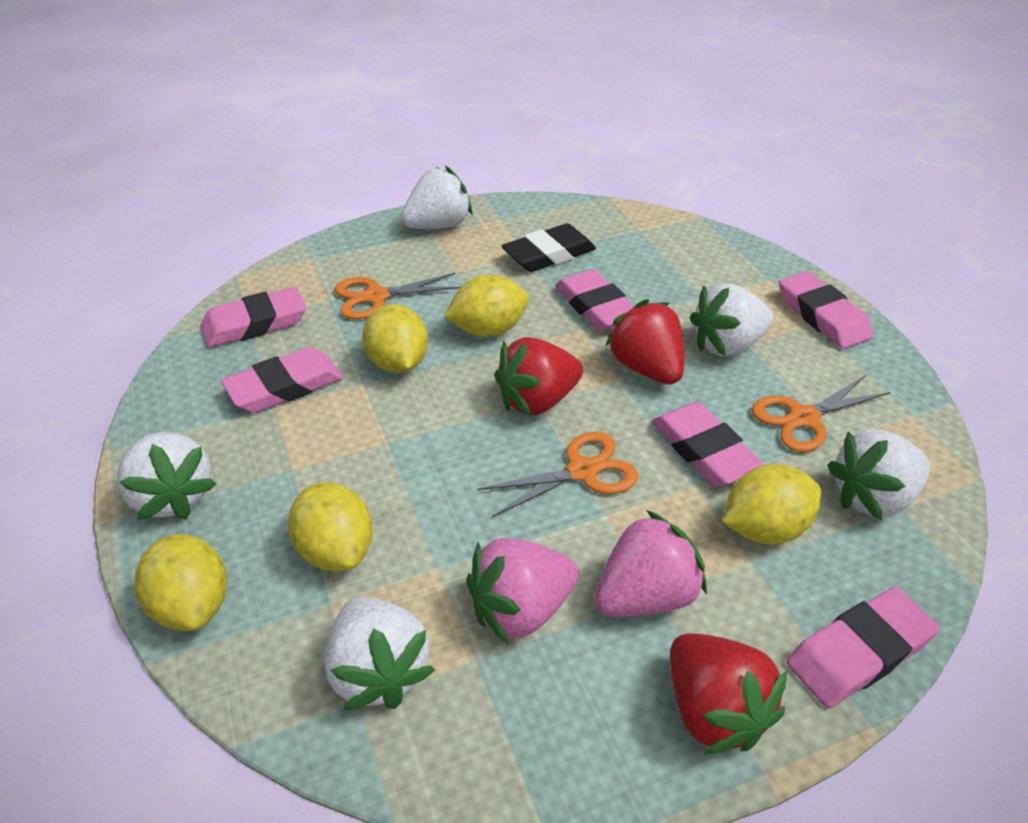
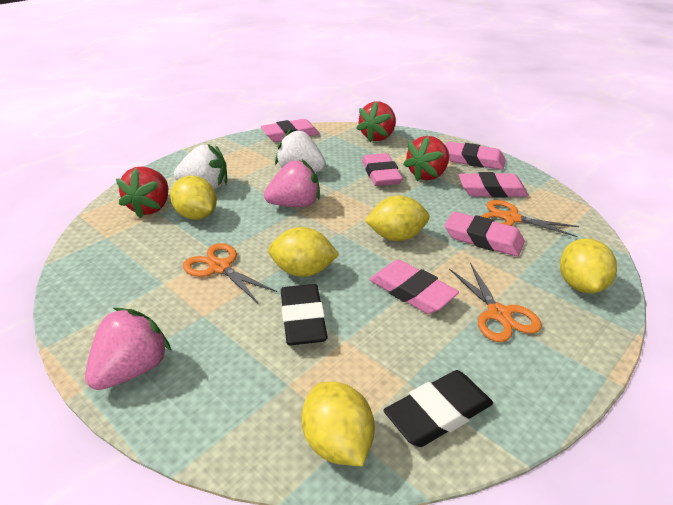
black eraser: 1 -> 2
white strawberry: 5 -> 2

